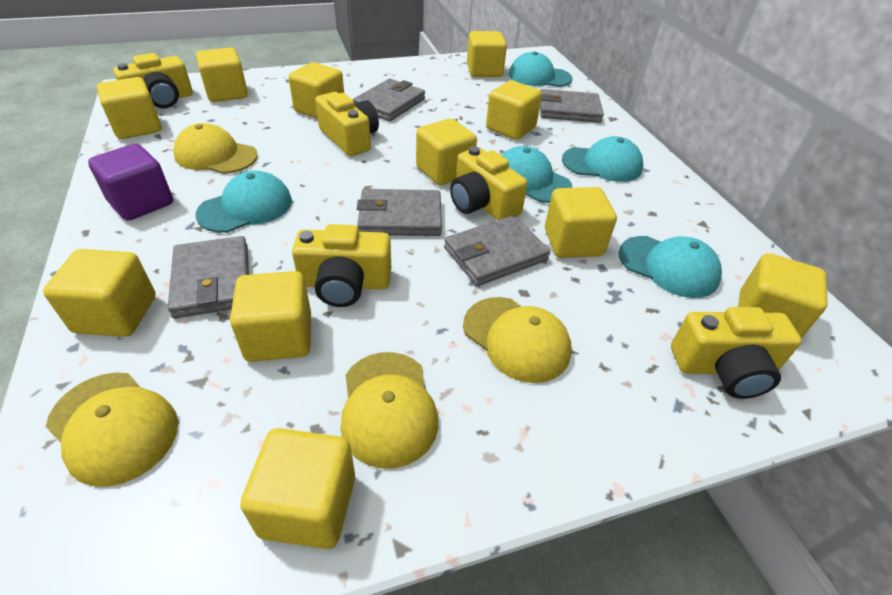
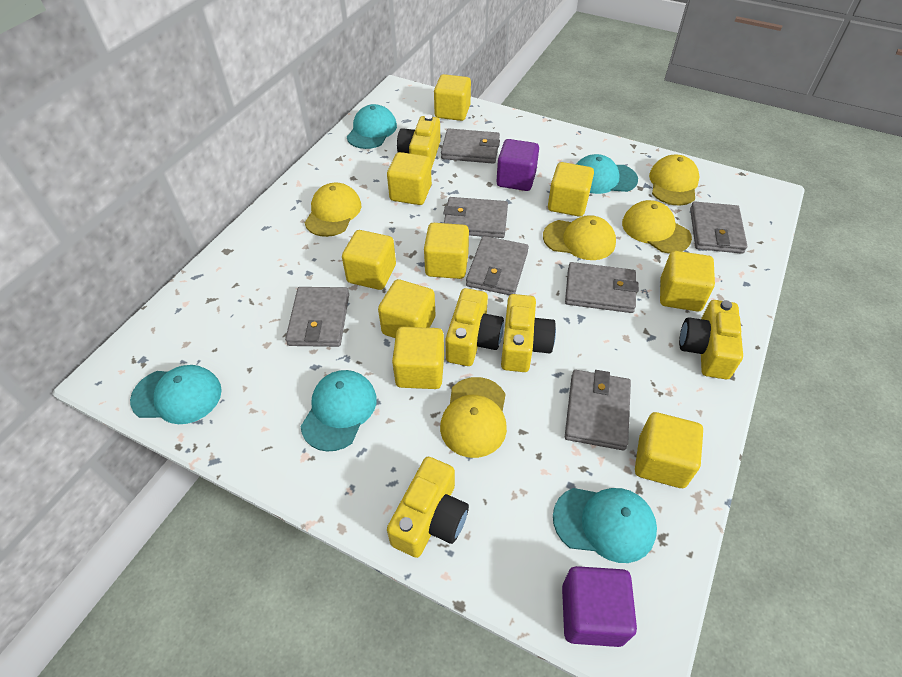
grey wallet: 5 -> 7
purple cube: 1 -> 2
yellow cap: 4 -> 5
yellow cube: 11 -> 9

